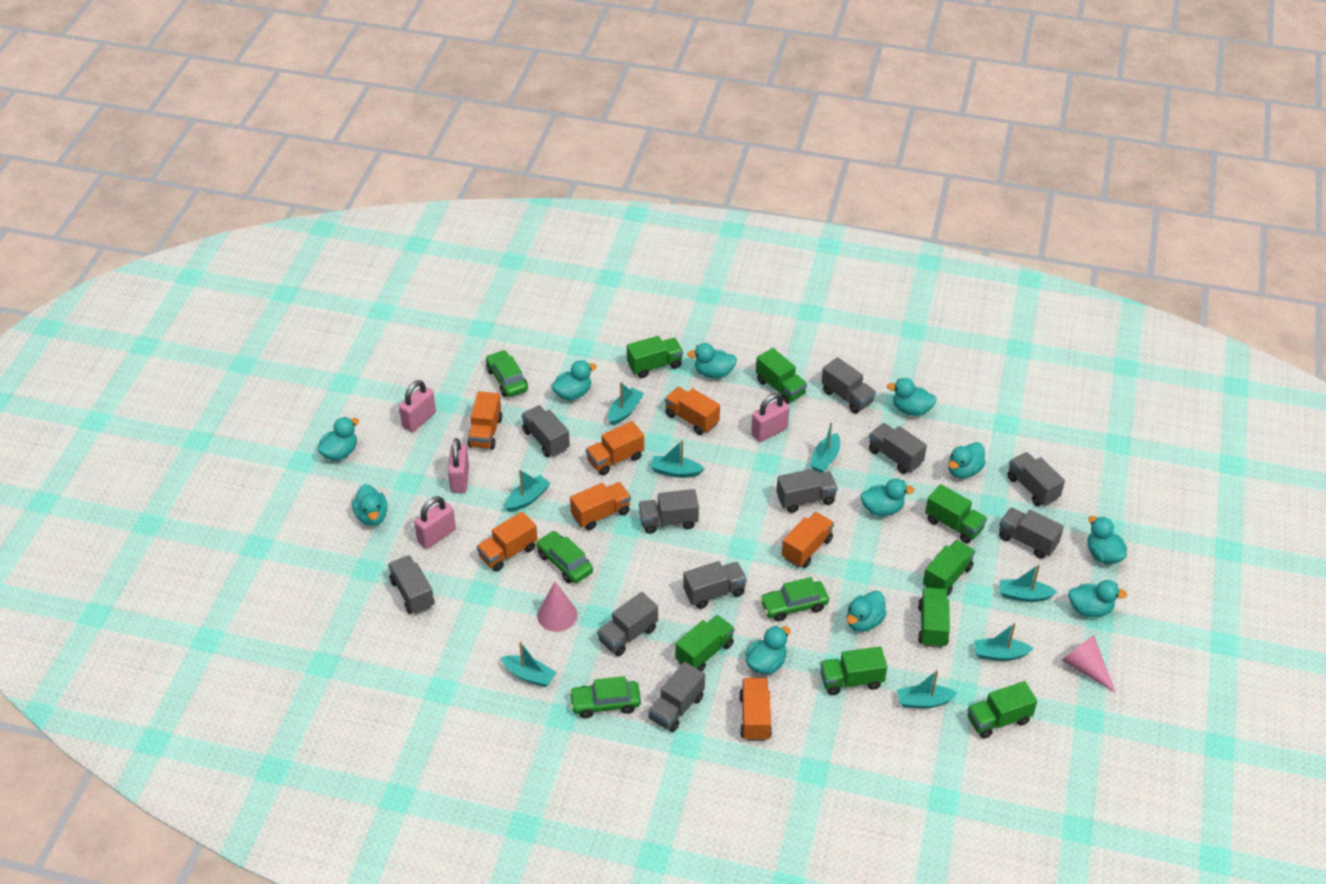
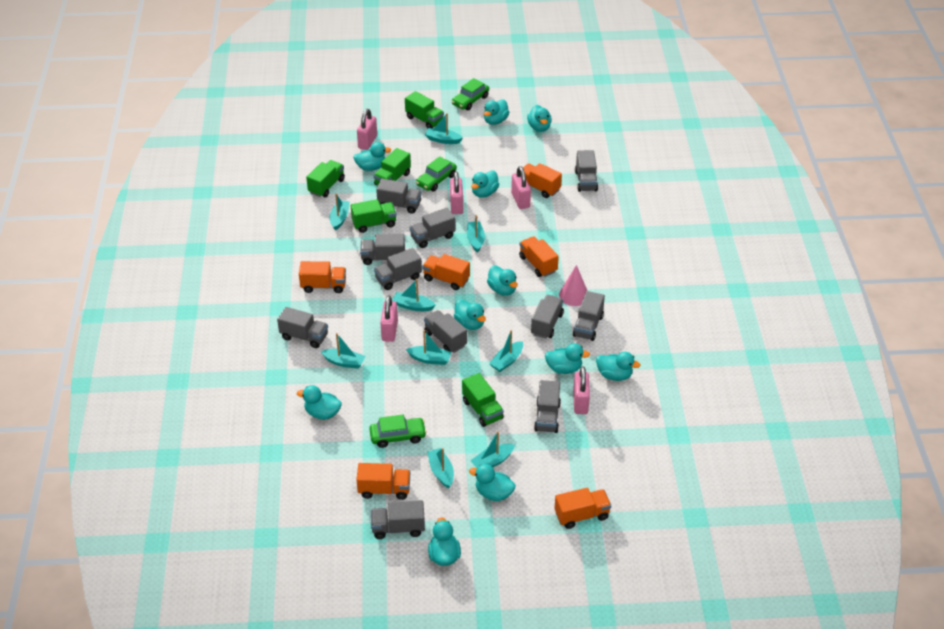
green car: 4 -> 3
green truck: 8 -> 5
orange truck: 7 -> 6
pink cone: 2 -> 1
pink padlock: 4 -> 5
turquoise boat: 8 -> 9

